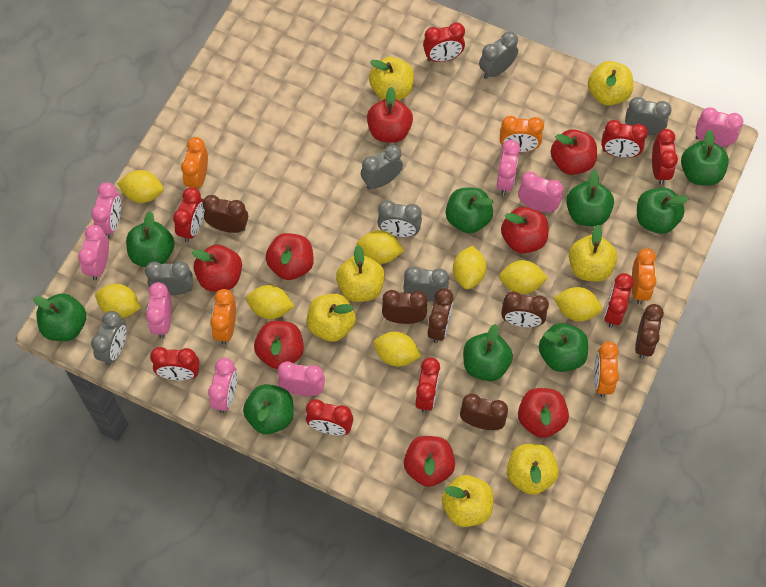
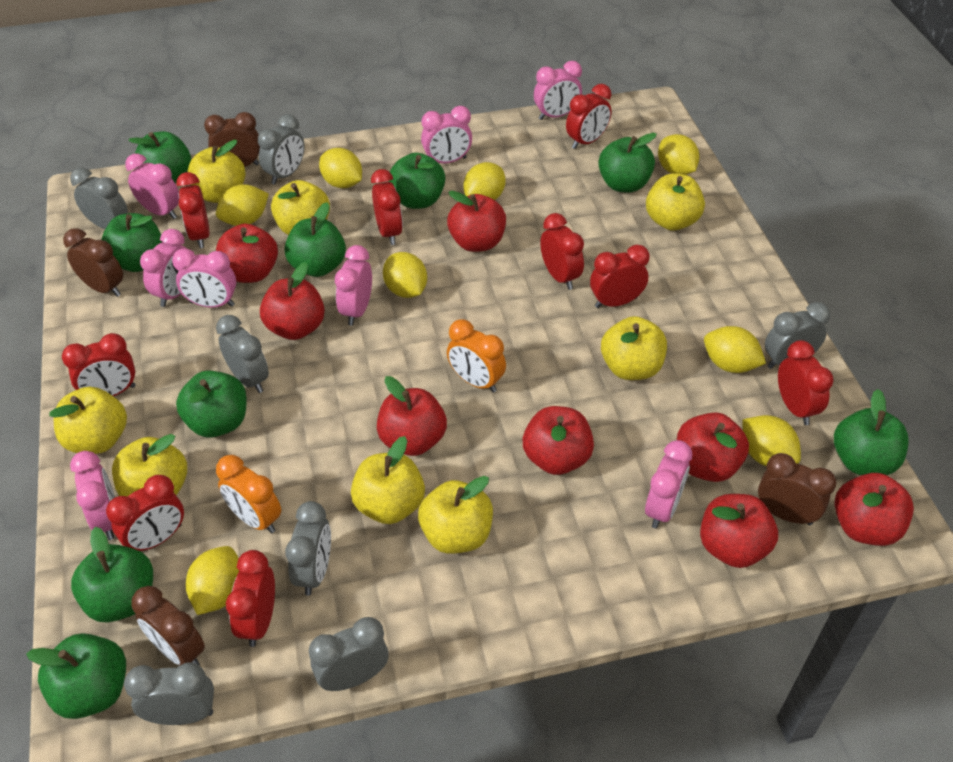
brown clock: 6 -> 4
orange clock: 5 -> 2
red clock: 8 -> 9
yellow apple: 7 -> 8

